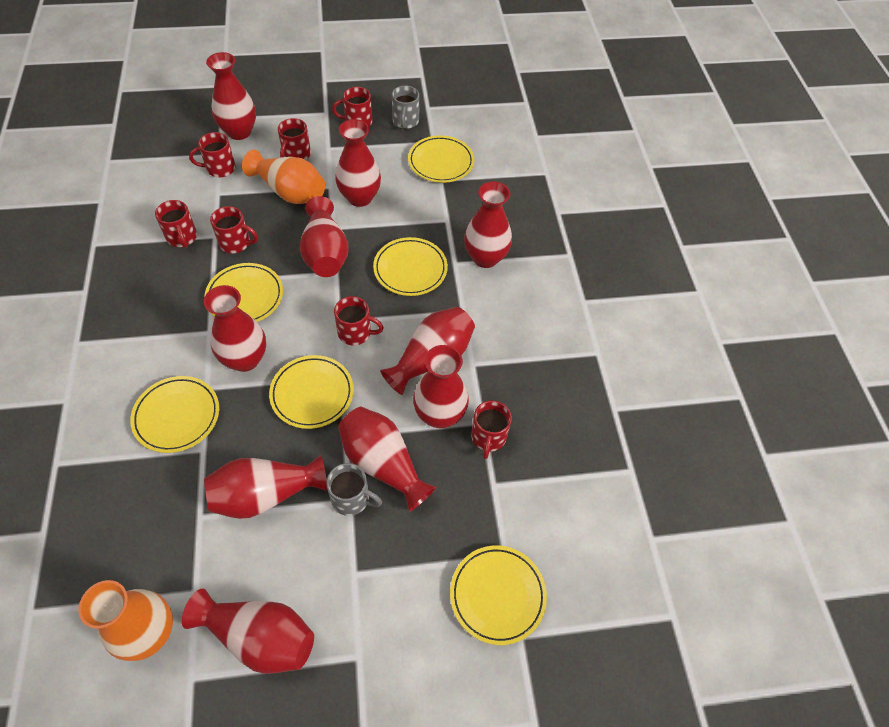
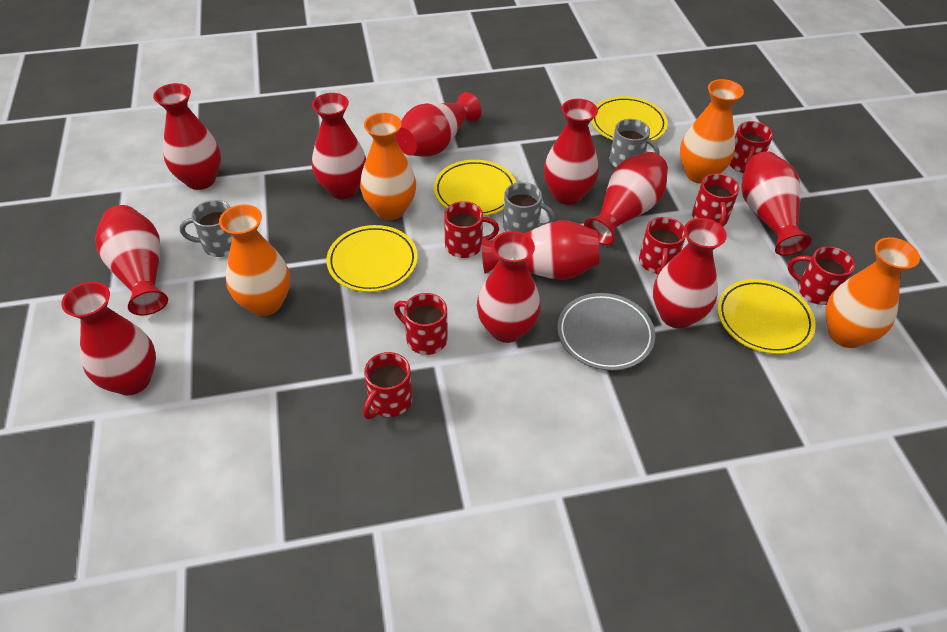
grey mug: 2 -> 3
grey plate: 0 -> 1
orange vase: 2 -> 4
red vase: 10 -> 11
yellow plate: 6 -> 4

